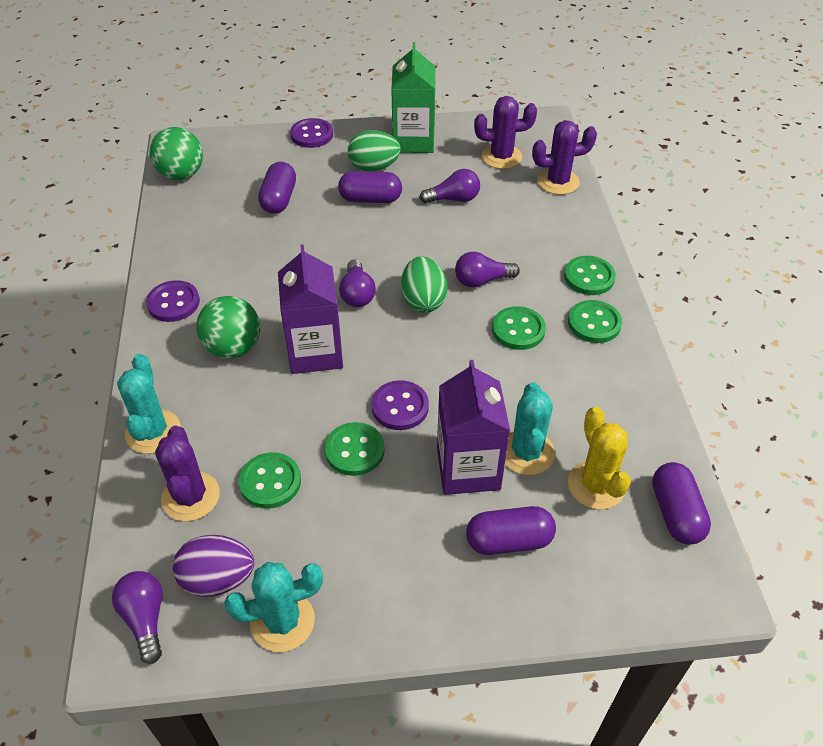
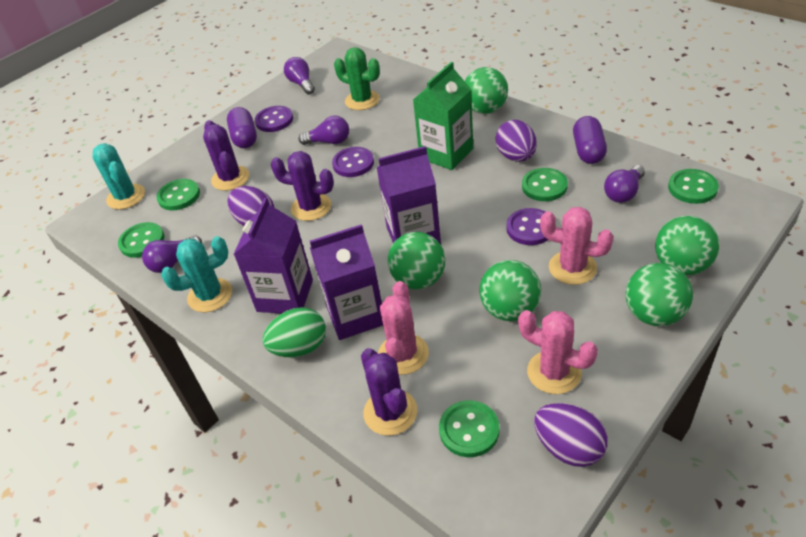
green ball: 2 -> 5
green cactus: 0 -> 1
green egg: 2 -> 1
pink cactus: 0 -> 3
purple capsule: 4 -> 2
purple carton: 2 -> 3
purple egg: 1 -> 3
turquoise cactus: 3 -> 2
yellow cactus: 1 -> 0

